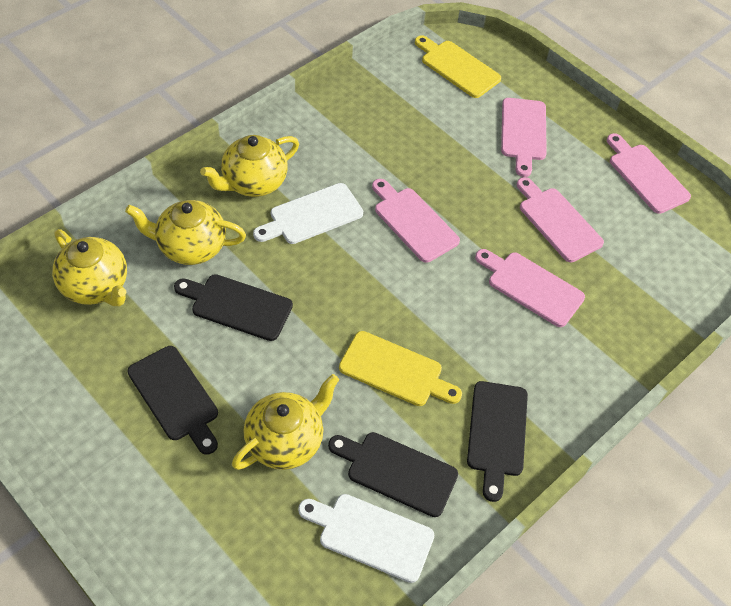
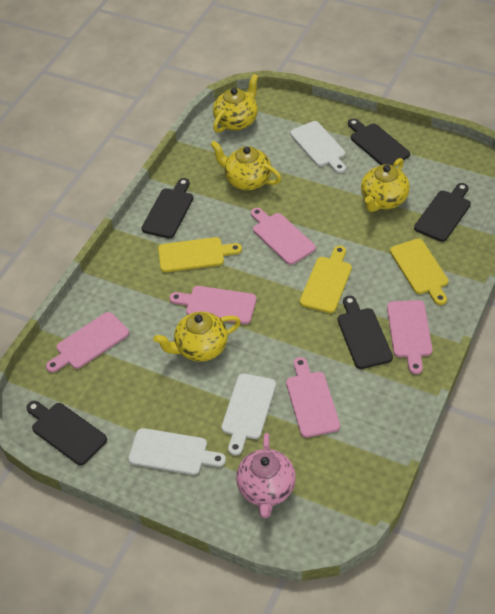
black cutting board: 4 -> 5
pink teapot: 0 -> 1
white cutting board: 2 -> 3
yellow cutting board: 2 -> 3

